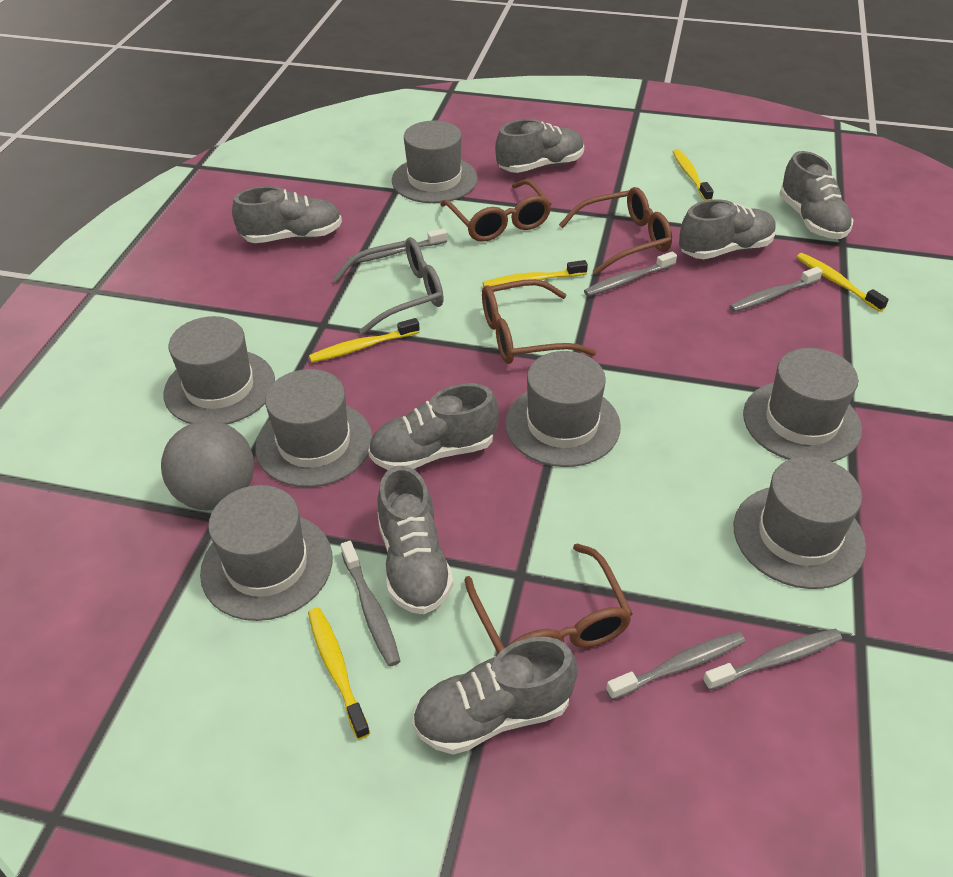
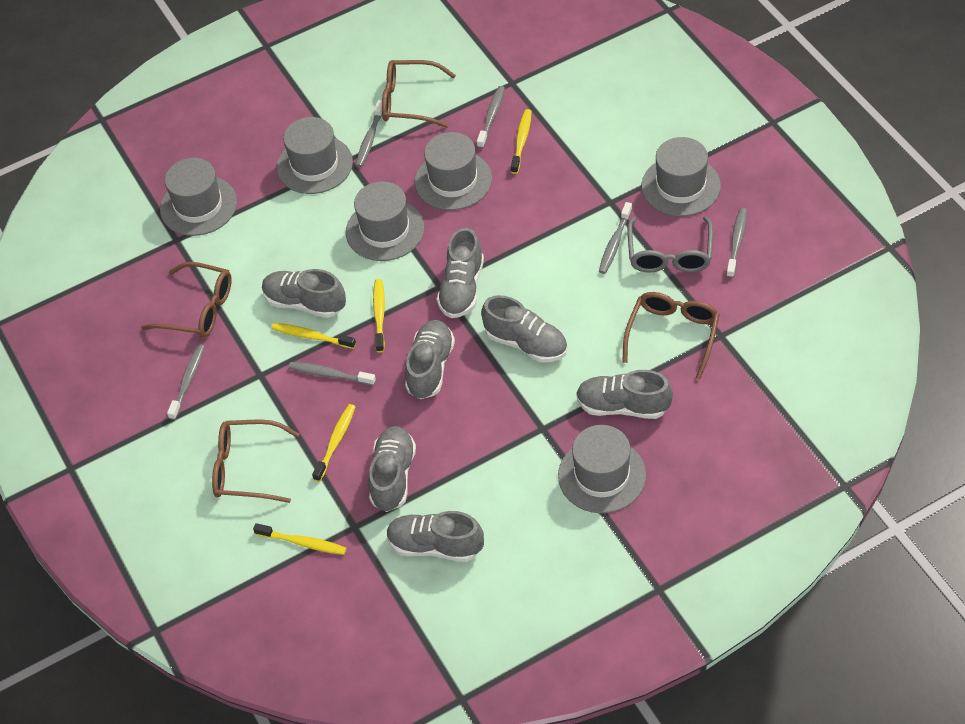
grey ball: 1 -> 0
grey hat: 7 -> 6

